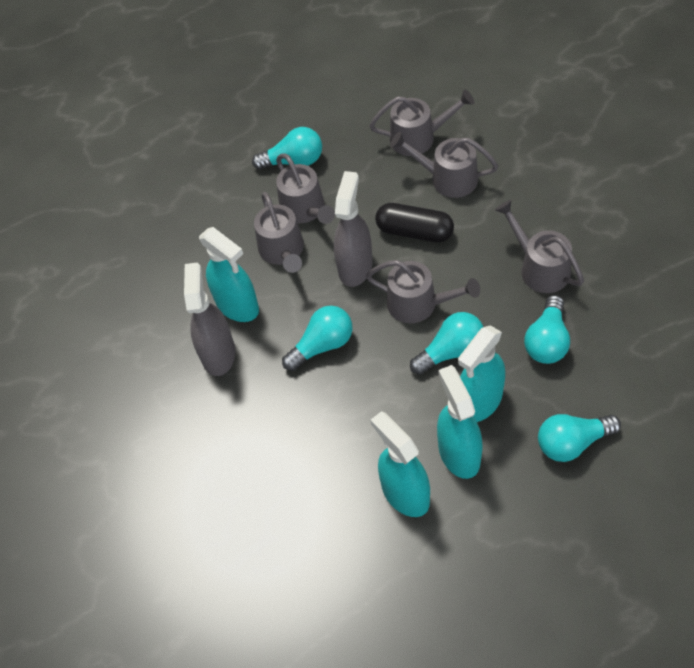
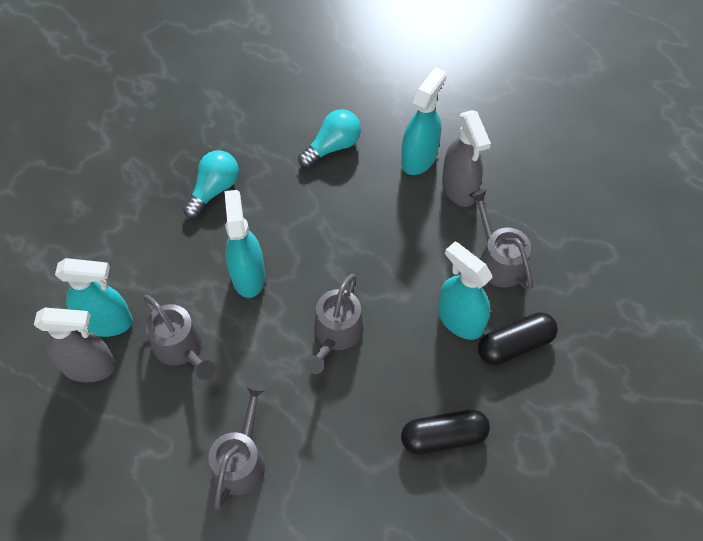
black capsule: 1 -> 2
grey watering can: 6 -> 4
turquoise light bulb: 5 -> 2

